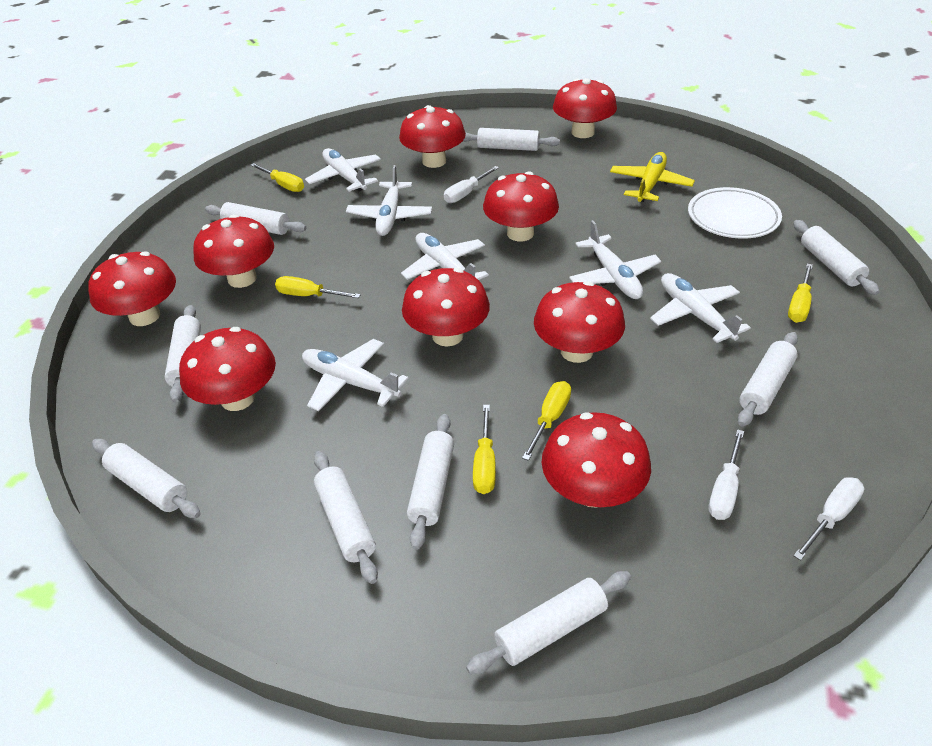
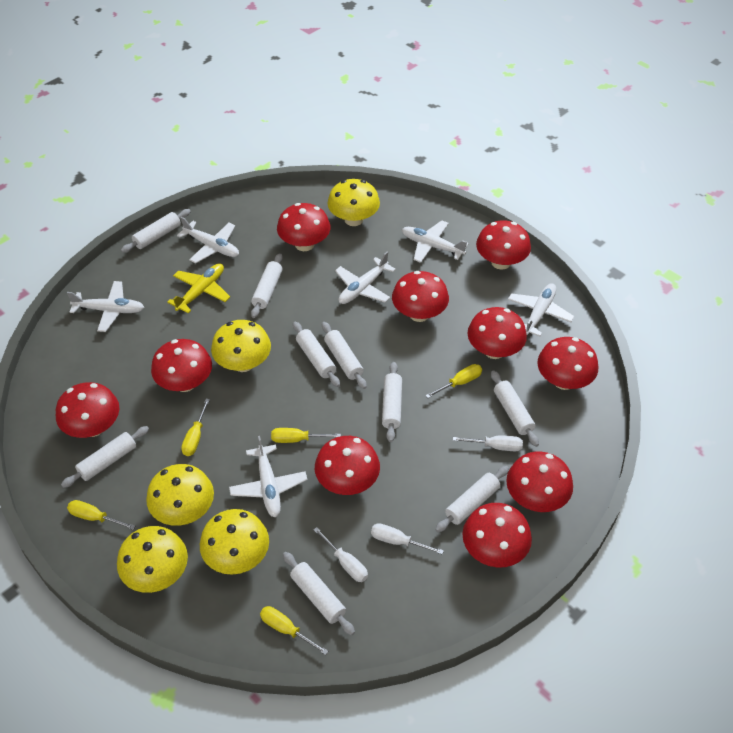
red mushroom: 9 -> 10
white plate: 1 -> 0
yellow mushroom: 0 -> 5

